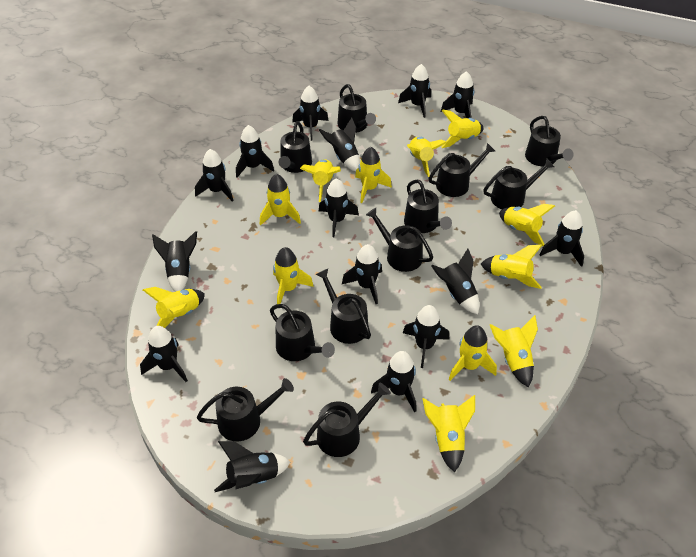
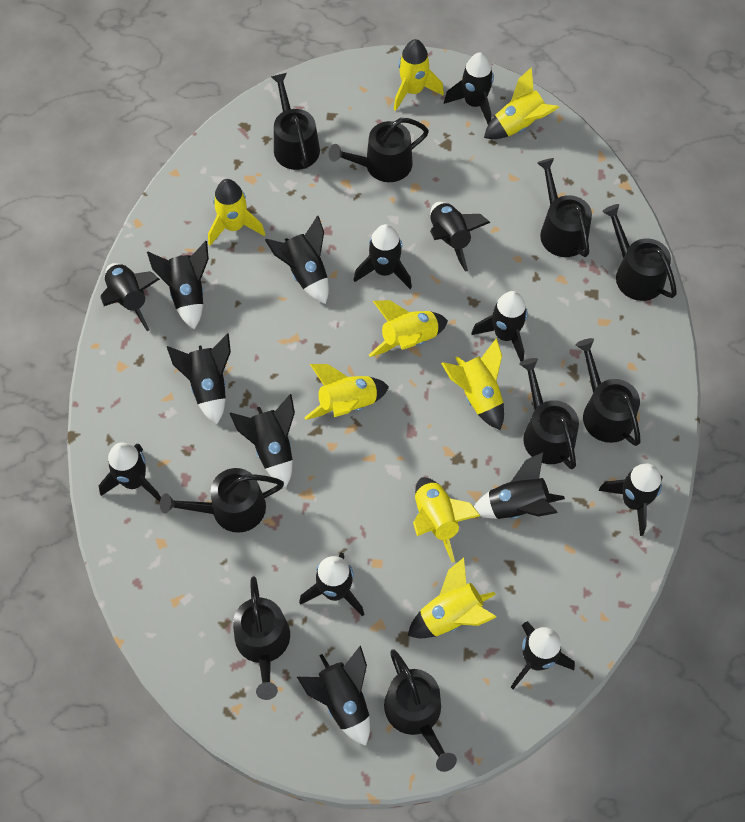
black watering can: 11 -> 9
yellow rocket: 12 -> 8

